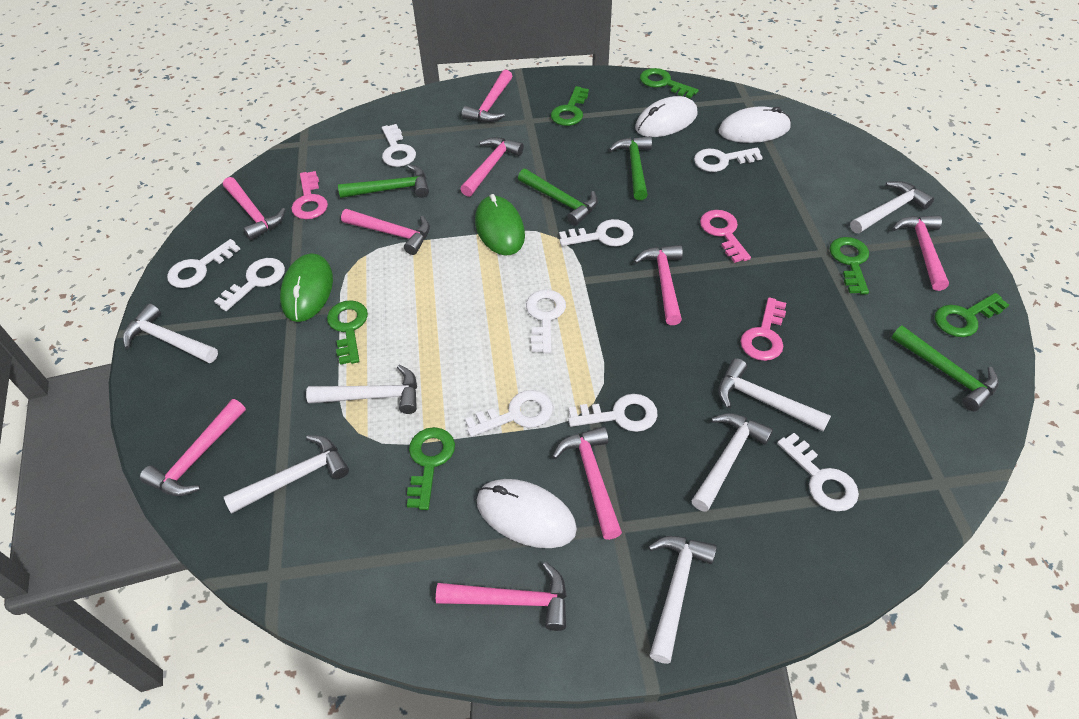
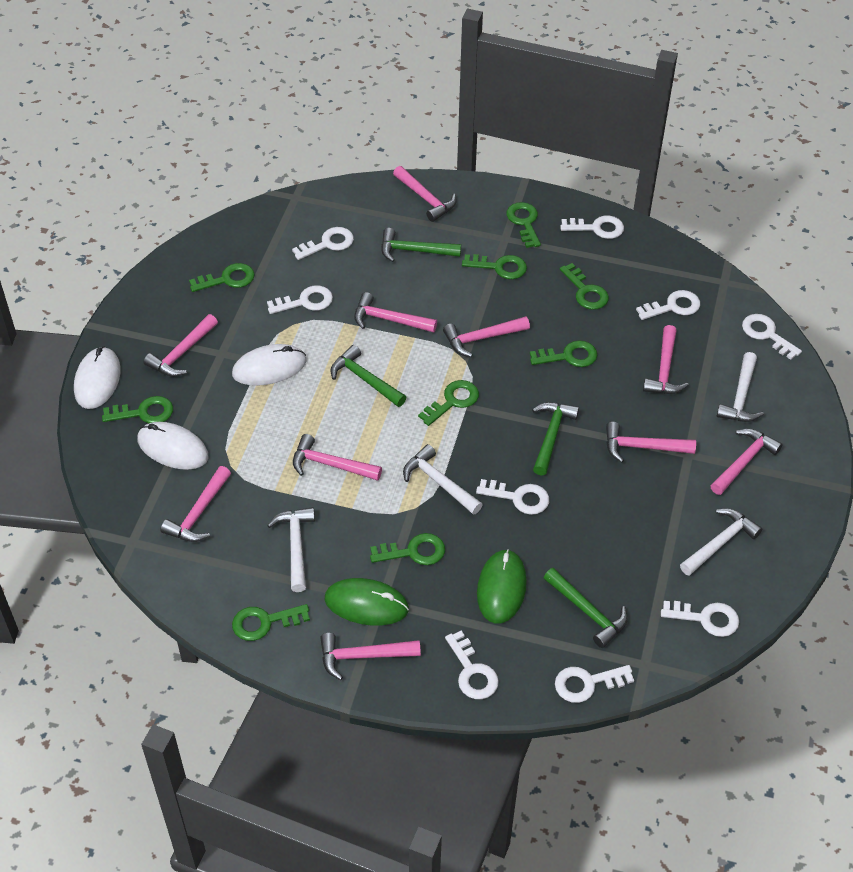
green key: 6 -> 9
pink hammer: 9 -> 10
pink key: 3 -> 0
white hammer: 7 -> 4

